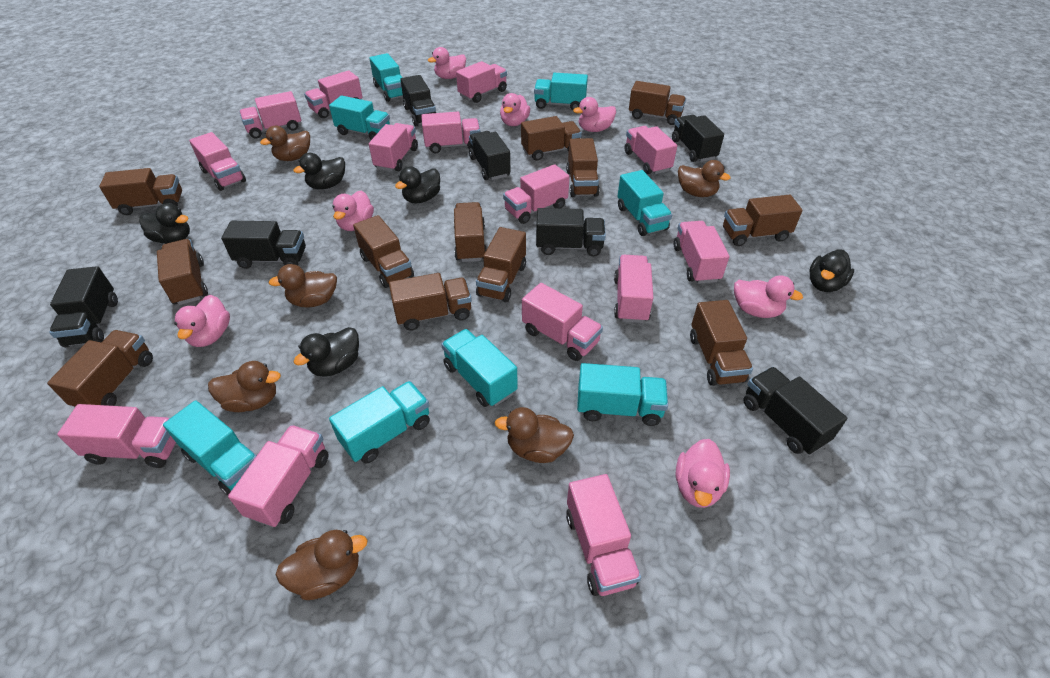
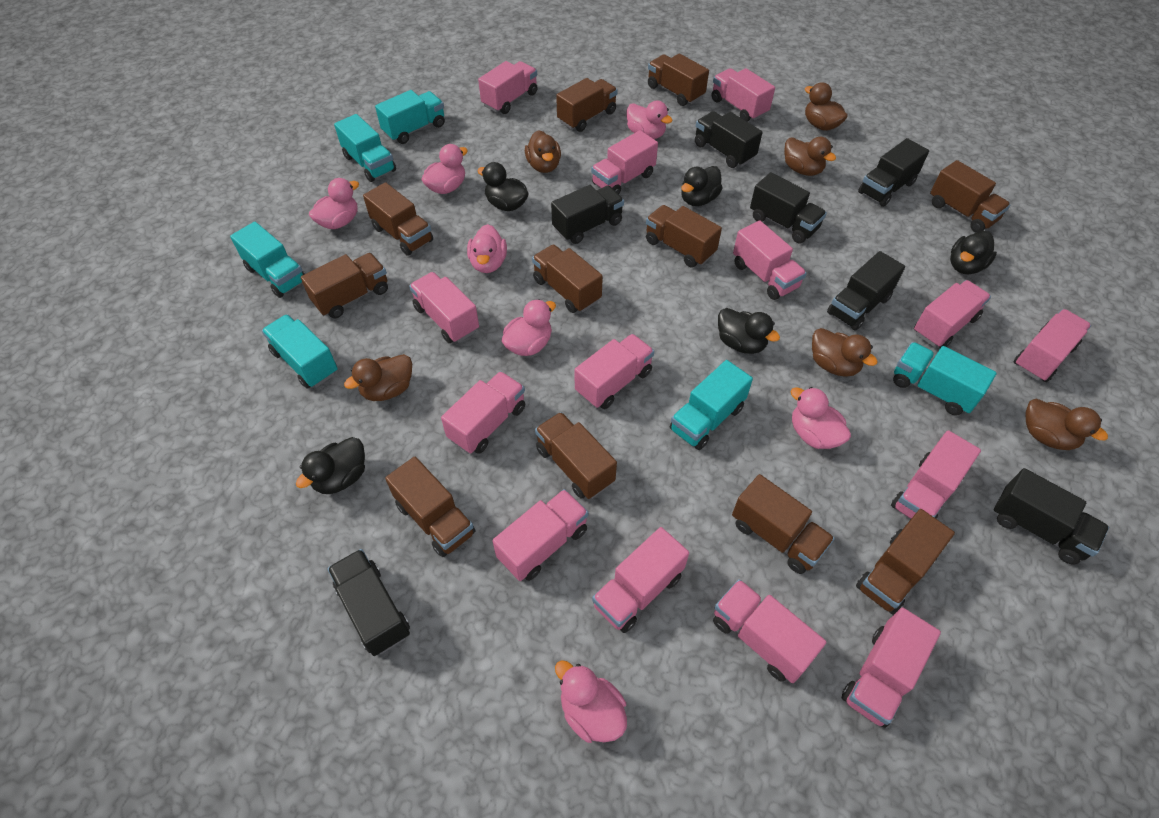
brown truck: 12 -> 11
turquoise truck: 8 -> 6

